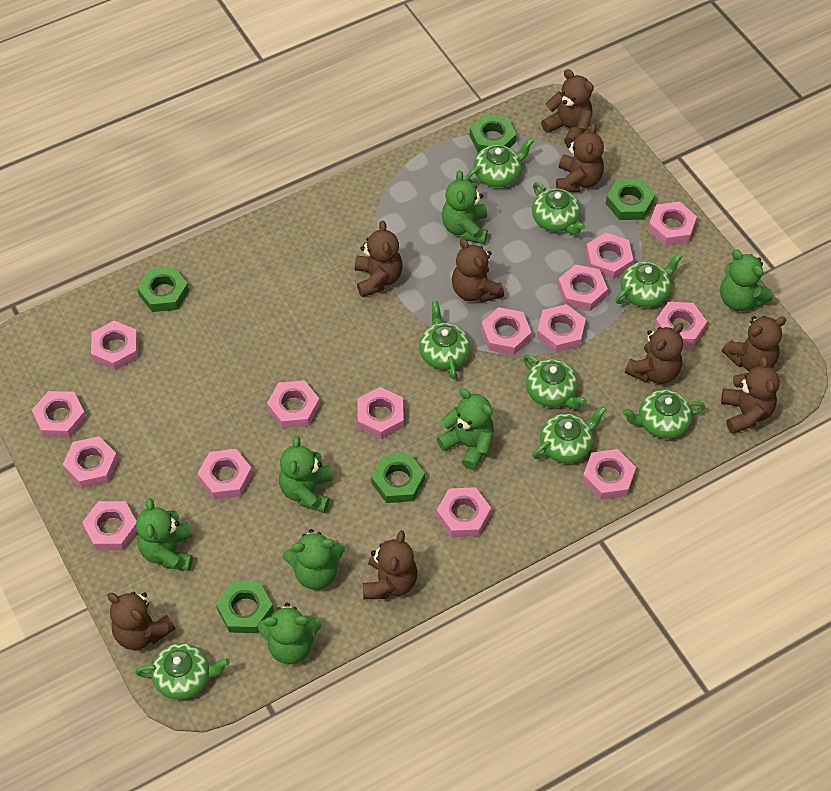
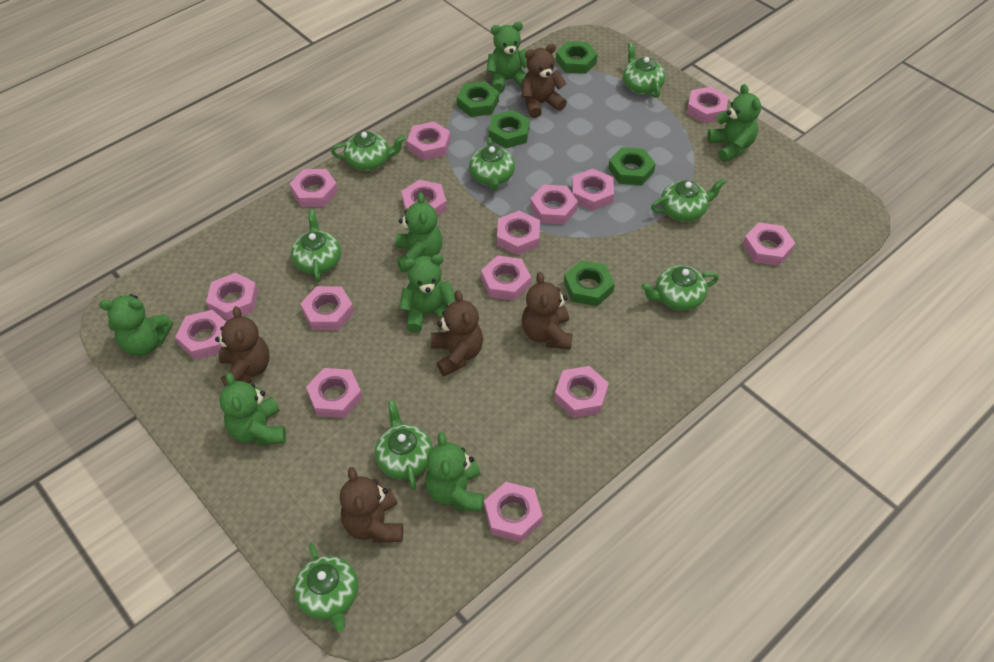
brown teddy bear: 9 -> 5

